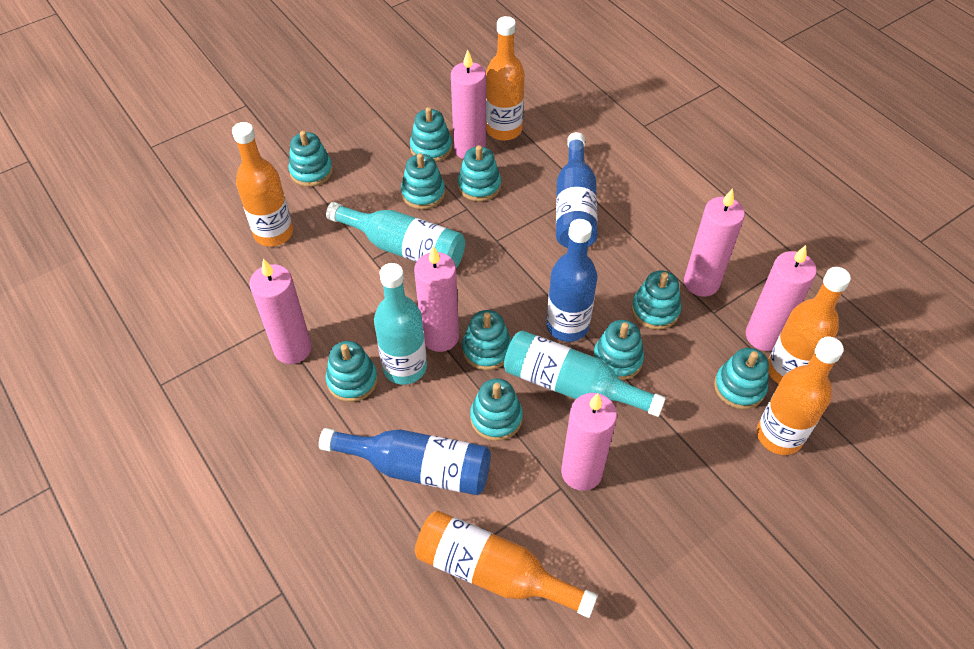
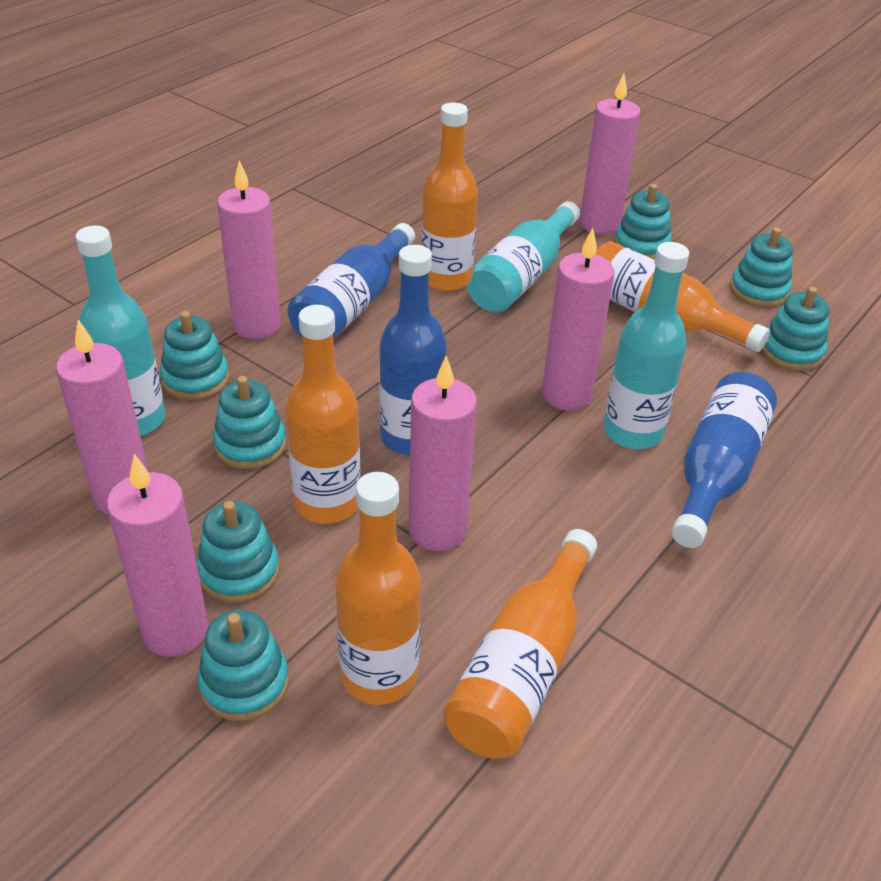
turquoise stacking toy: 10 -> 7

